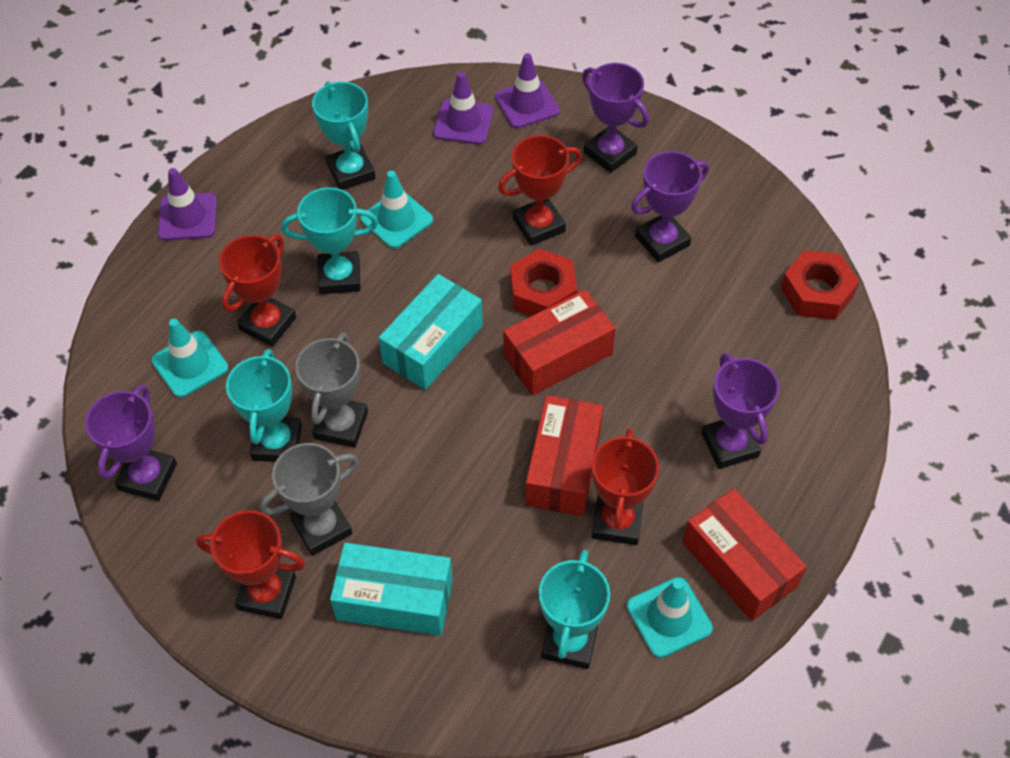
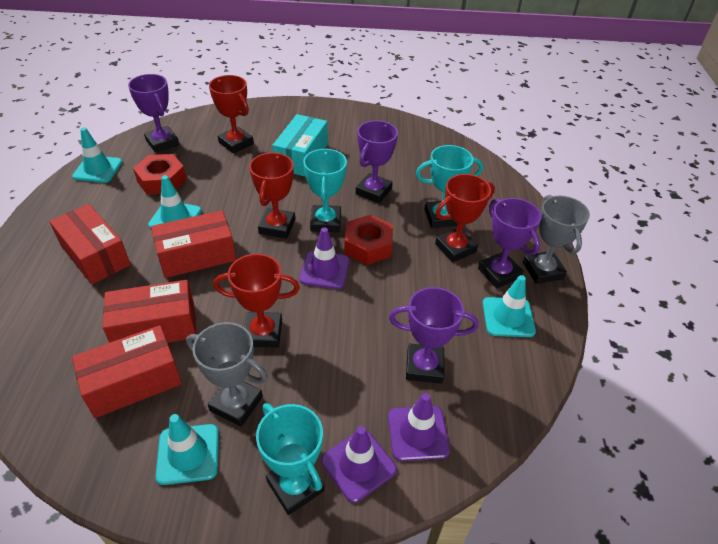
red box: 3 -> 4
turquoise box: 2 -> 1
turquoise traffic cone: 3 -> 4
turquoise trophy: 4 -> 3

